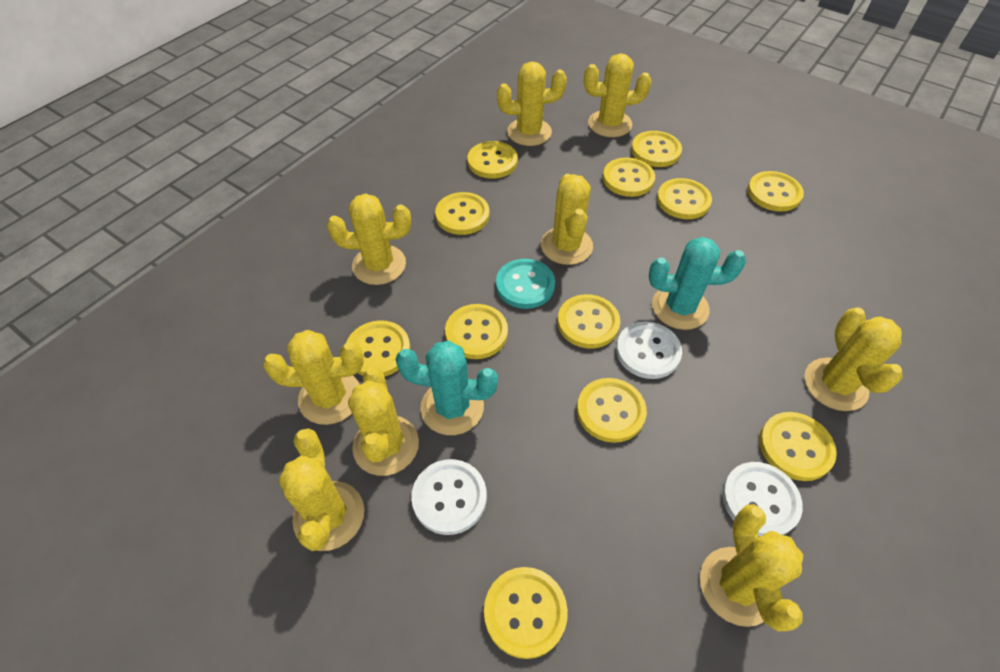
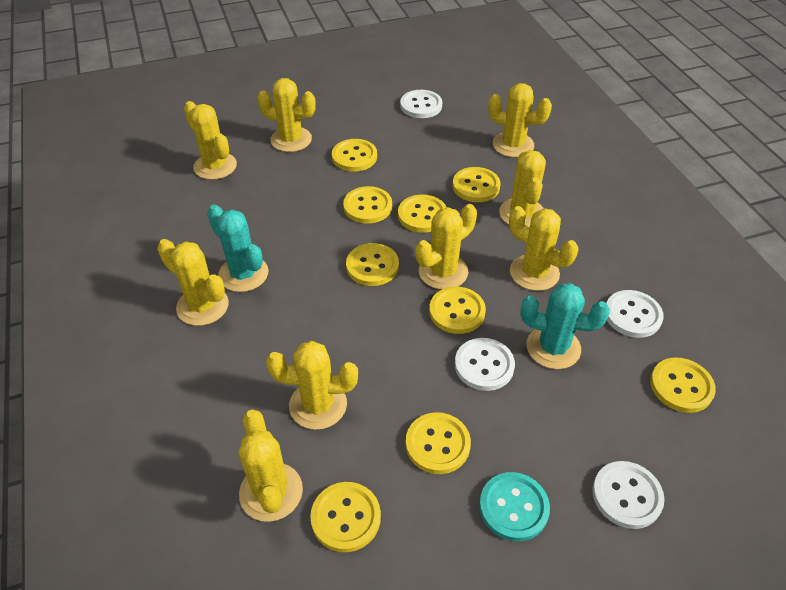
white button: 3 -> 4
yellow button: 12 -> 9

